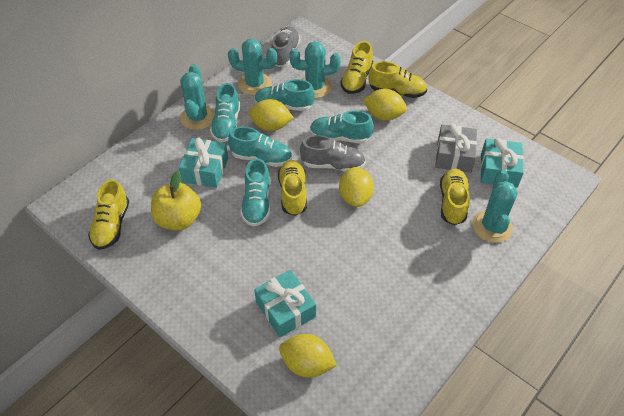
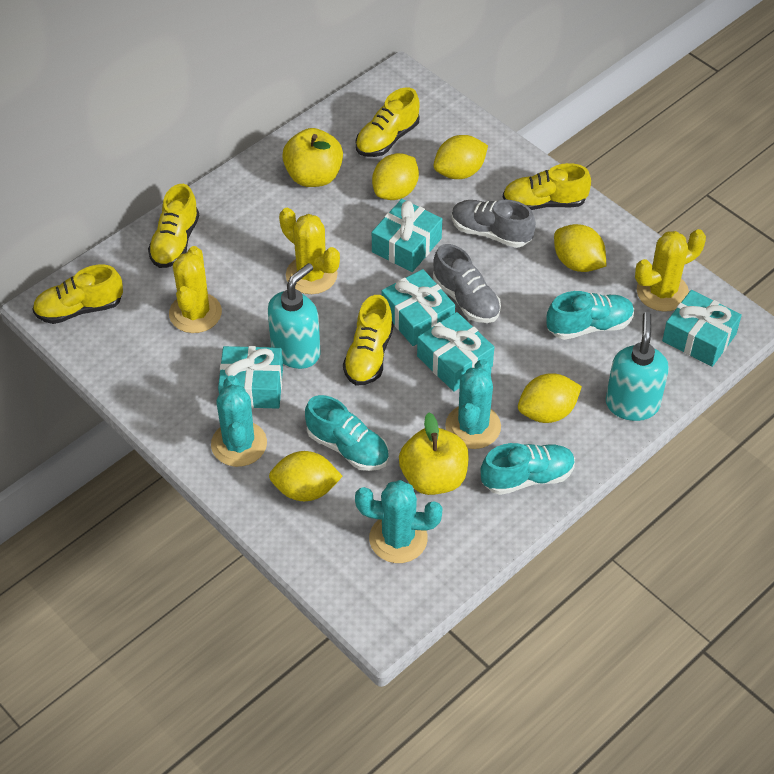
grey gift: 1 -> 0
turquoise cactus: 4 -> 3
turquoise gift: 3 -> 5
turquoise shoe: 5 -> 3
turquoise soap dispenser: 0 -> 2
yellow apple: 1 -> 2
yellow cactus: 0 -> 3
yellow lemon: 4 -> 5

